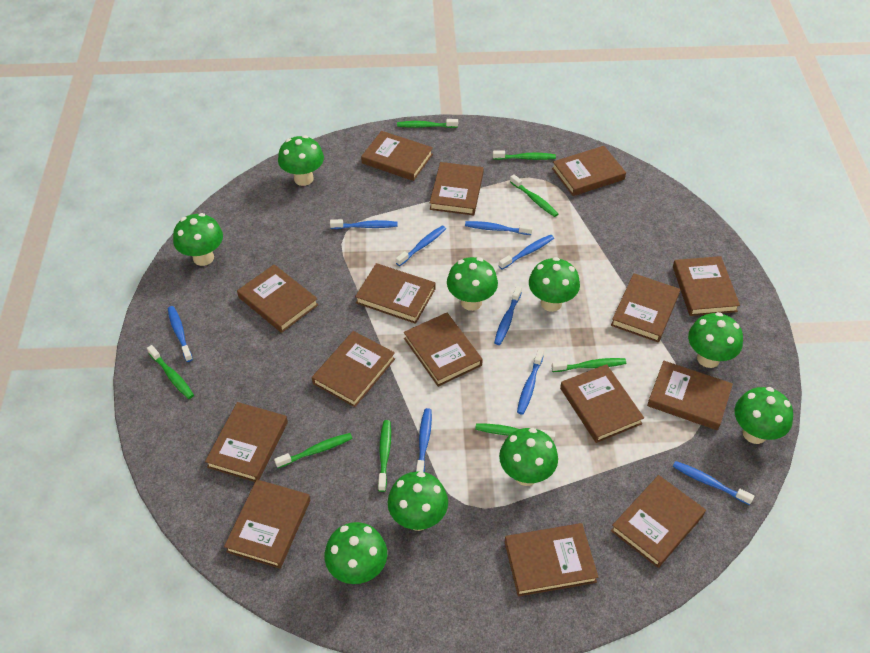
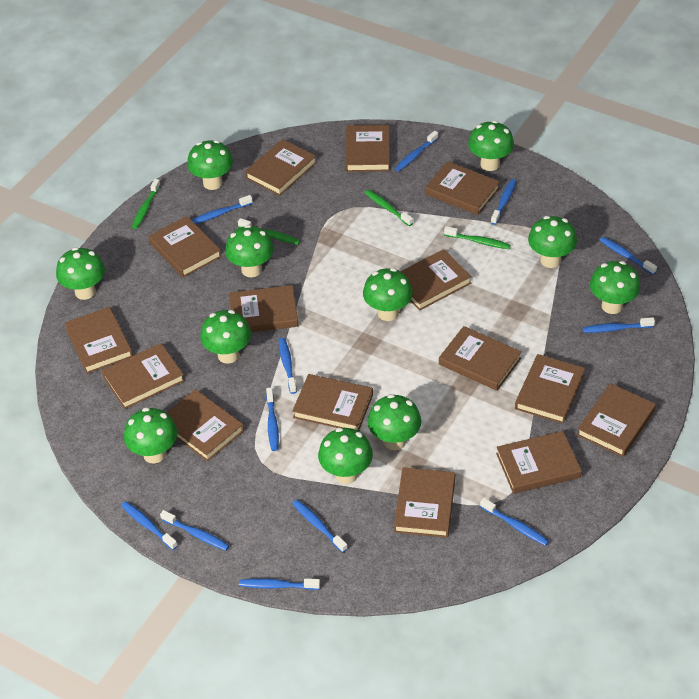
blue toothbrush: 9 -> 12
green mushroom: 9 -> 11
green toothbrush: 8 -> 4

